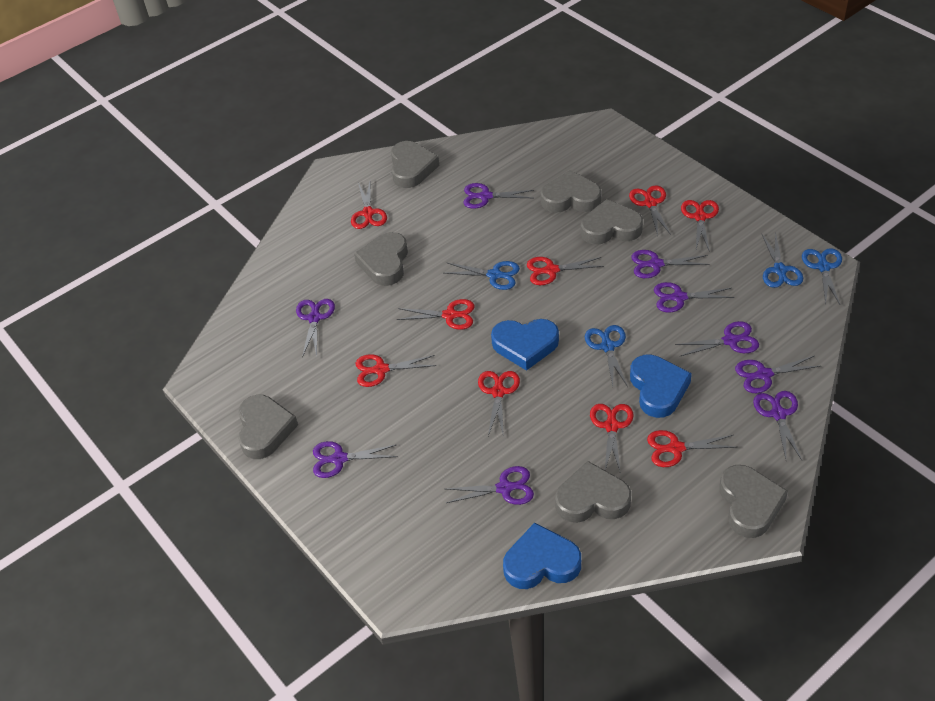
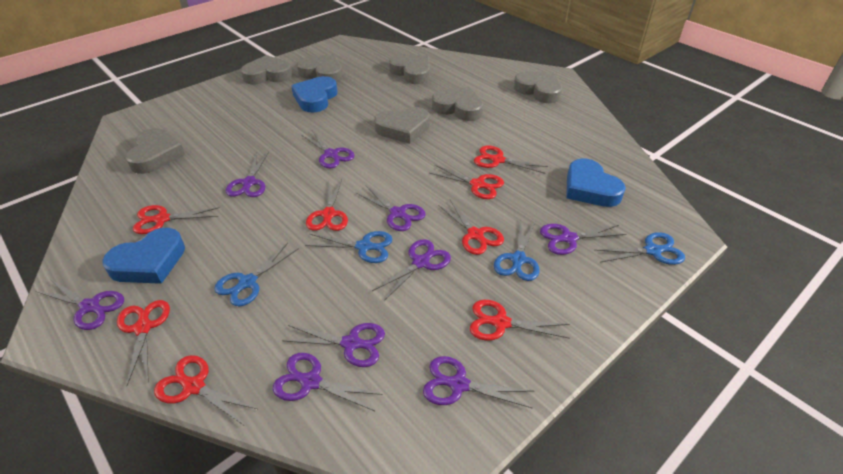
red scissors: 9 -> 8

